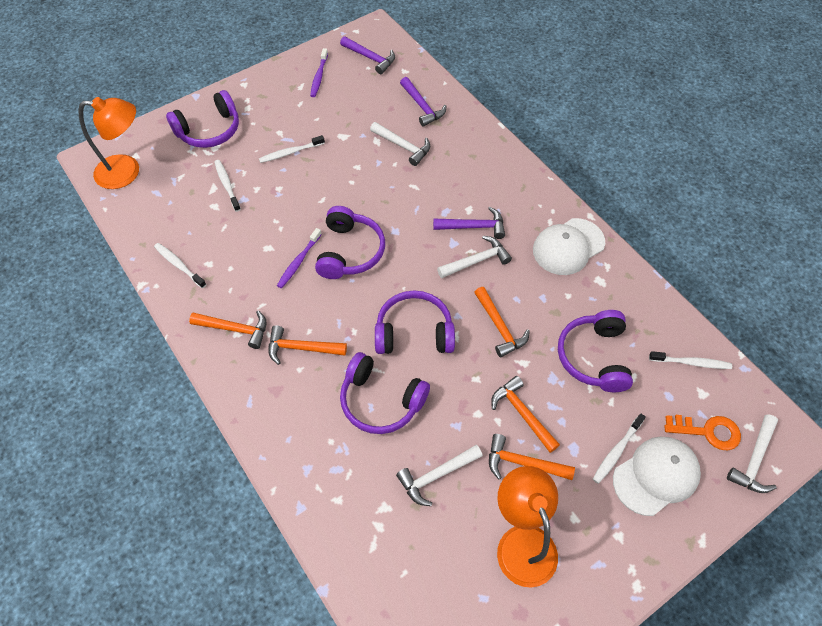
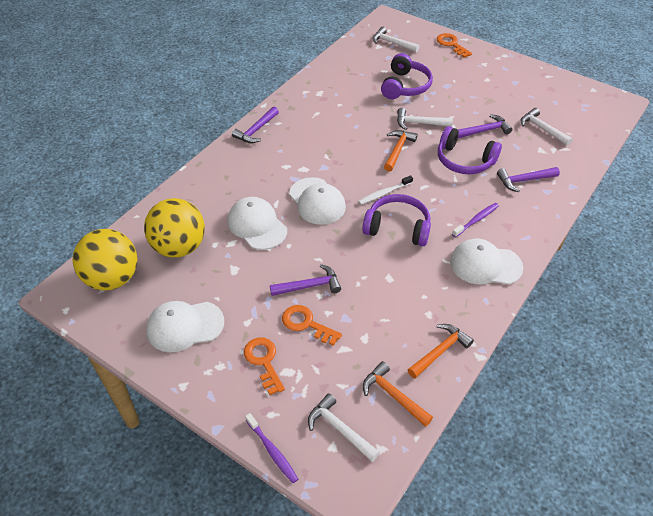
orange hammer: 5 -> 3
orange key: 1 -> 3
orange lamp: 2 -> 0
purple hammer: 3 -> 4
purple headphones: 5 -> 3
white cap: 2 -> 4
white toothbrush: 5 -> 1
yellow ball: 0 -> 2

